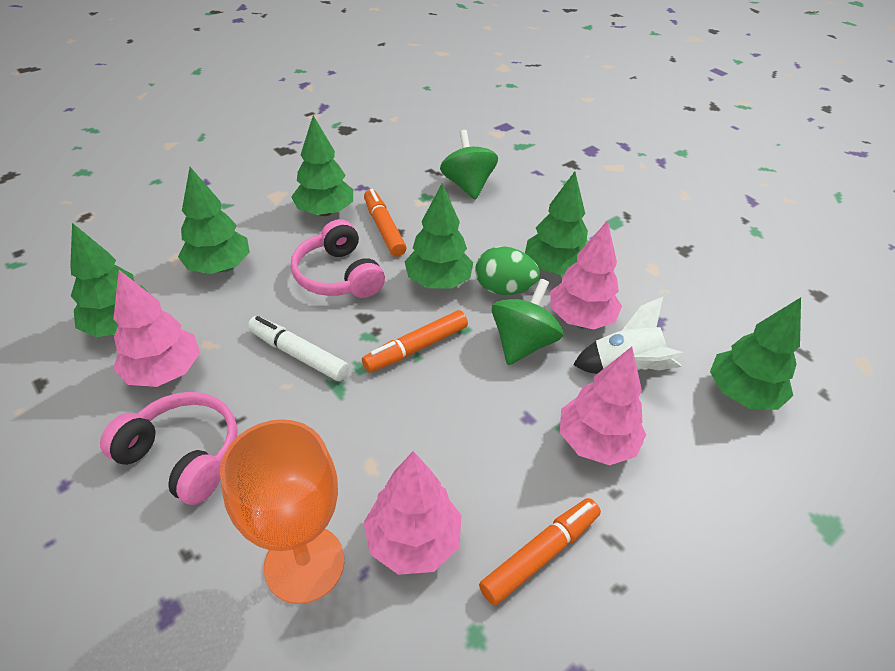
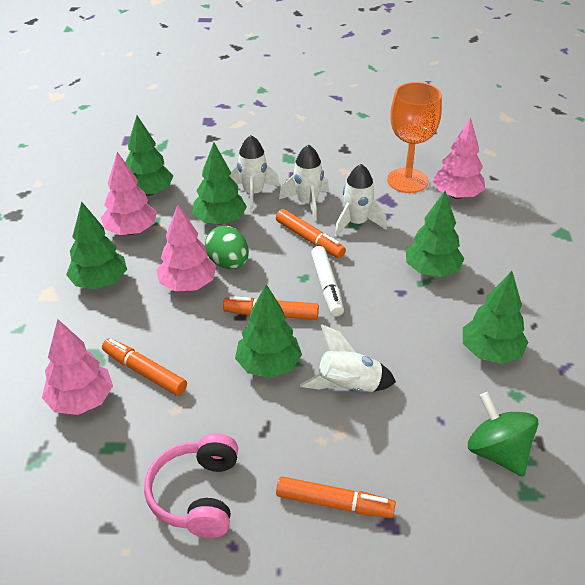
green spinning top: 2 -> 1
orange marker: 3 -> 4
pink headphones: 2 -> 1
white rocket: 1 -> 4

